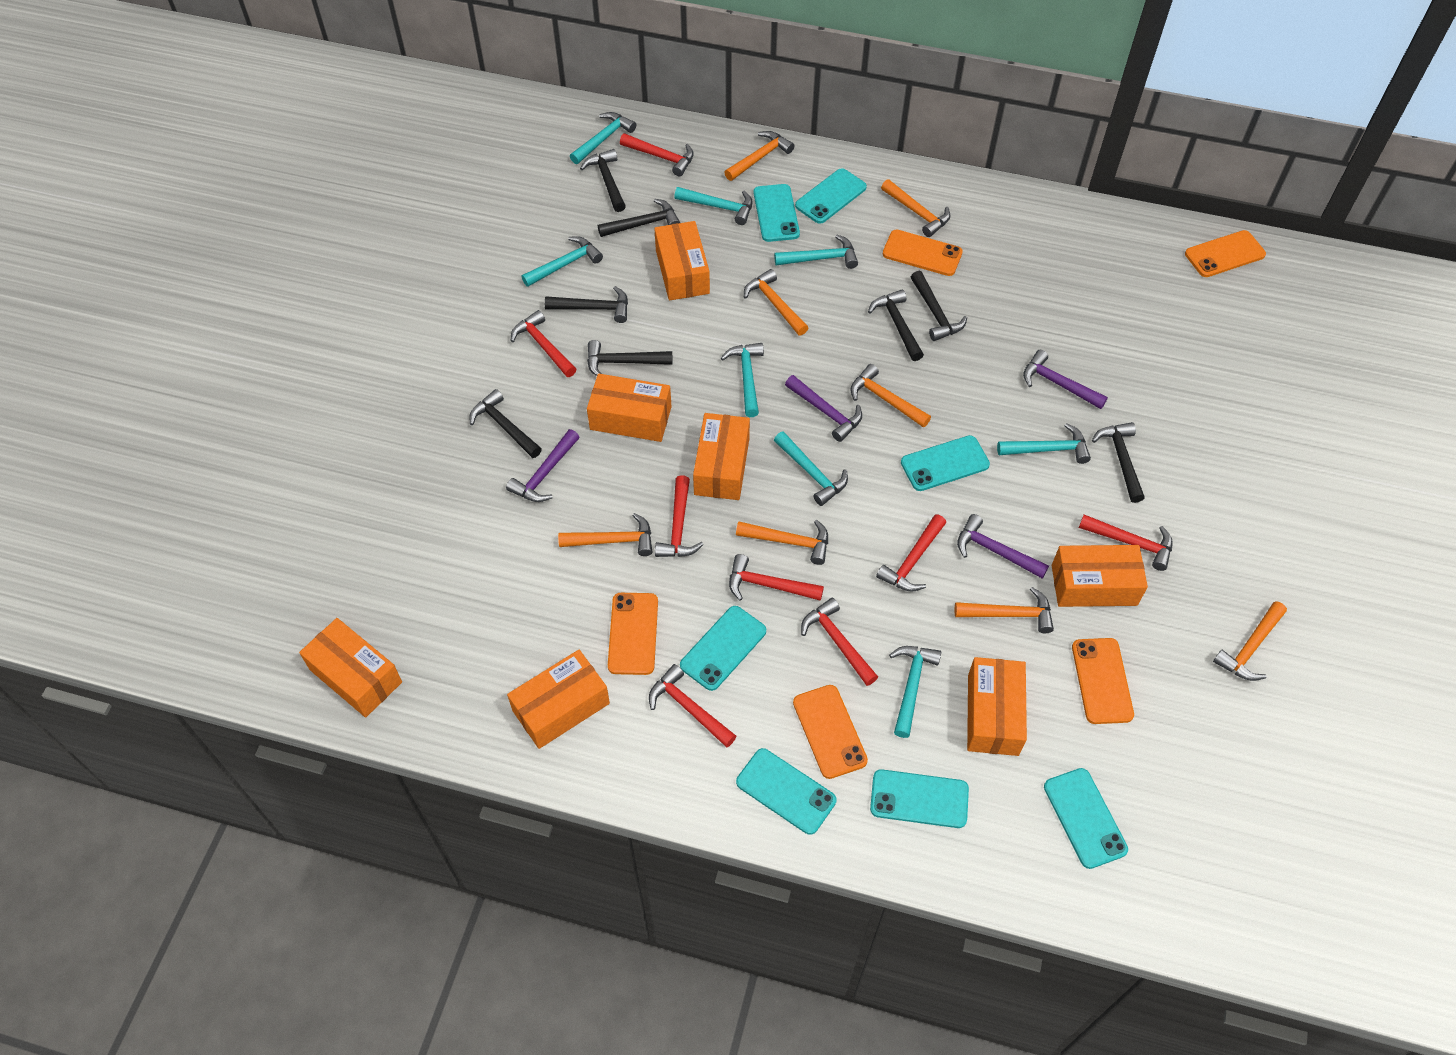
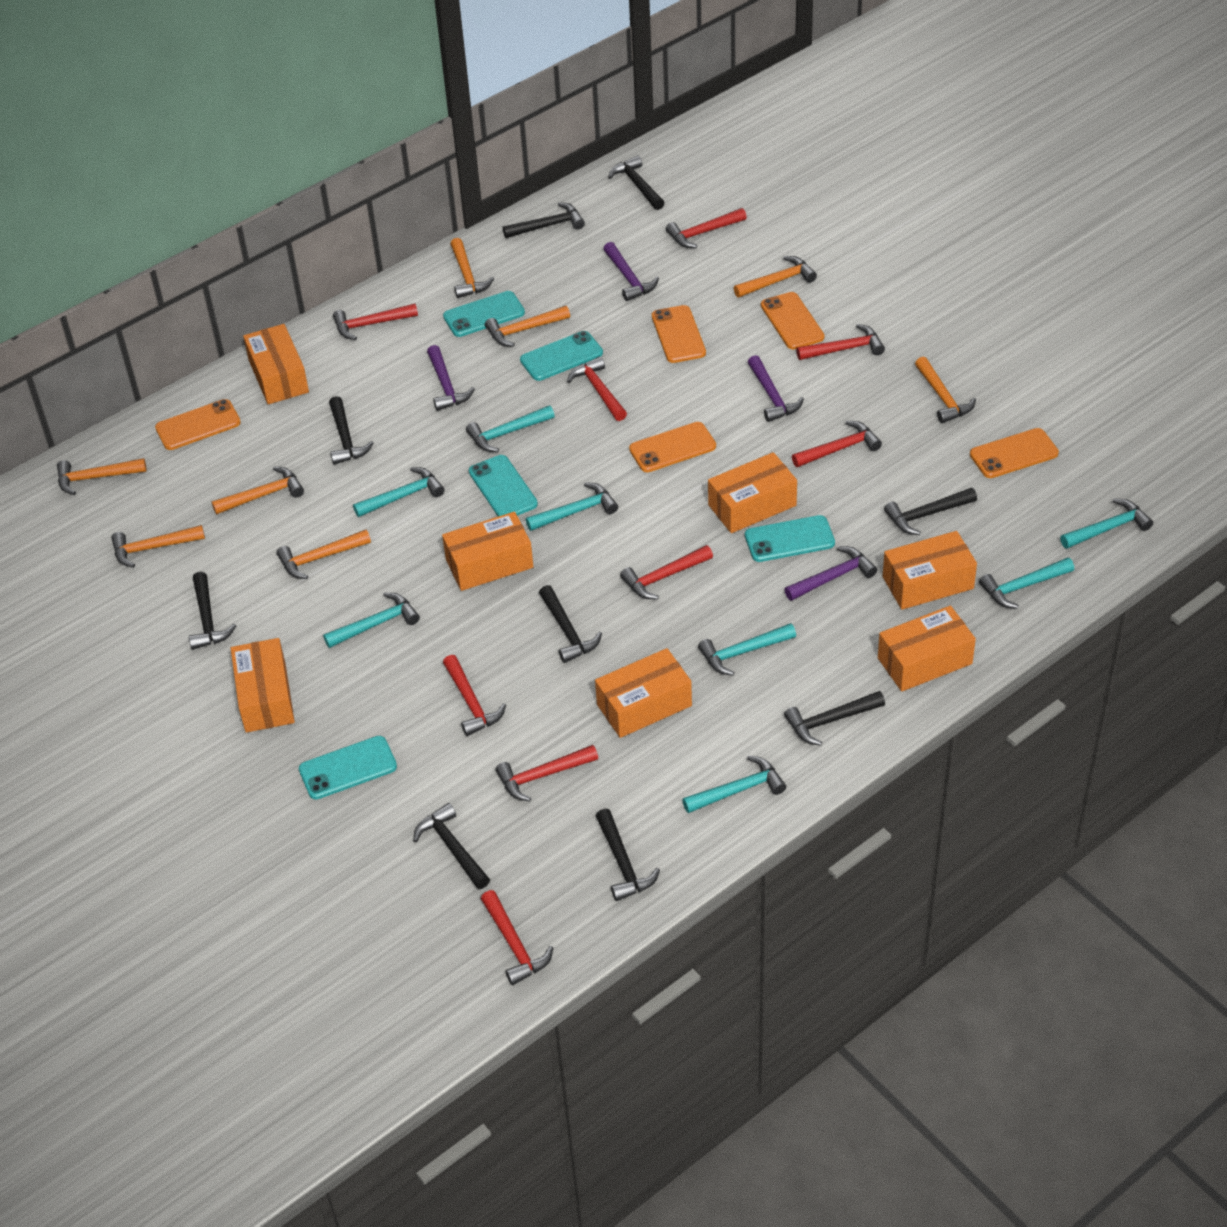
black hammer: 8 -> 9
red hammer: 8 -> 9
turquoise phone: 7 -> 5

